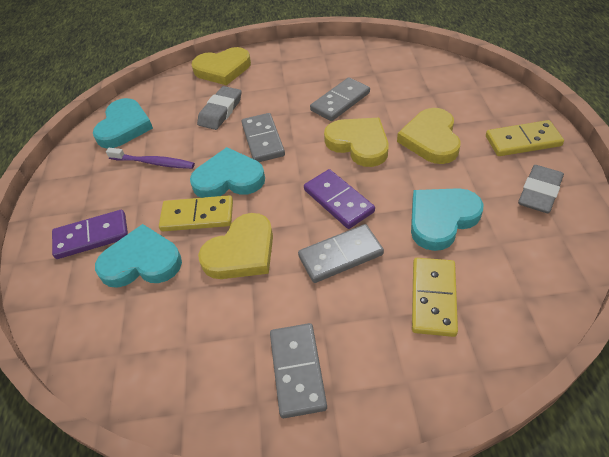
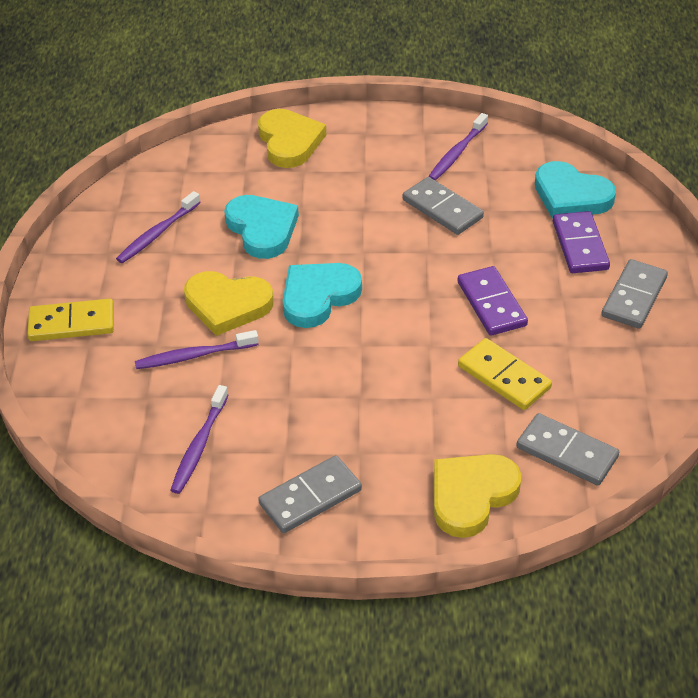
grey eraser: 2 -> 0
purple toothbrush: 1 -> 4
turquoise heart: 4 -> 3
yellow domino: 3 -> 2
yellow heart: 4 -> 3

